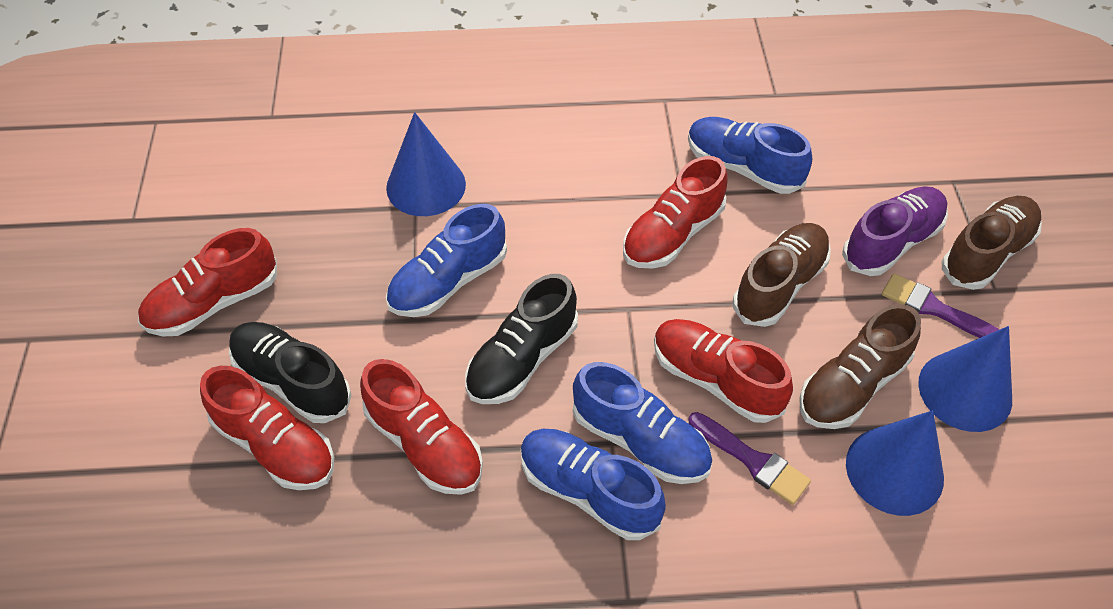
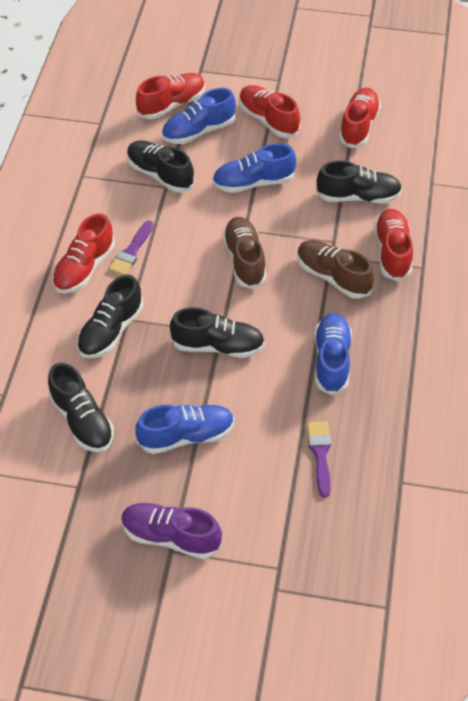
black shoe: 2 -> 5
blue cone: 3 -> 0
brown shoe: 3 -> 2

